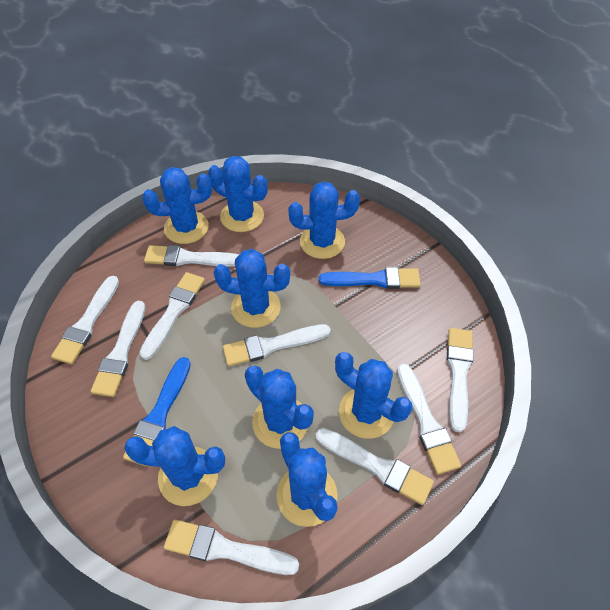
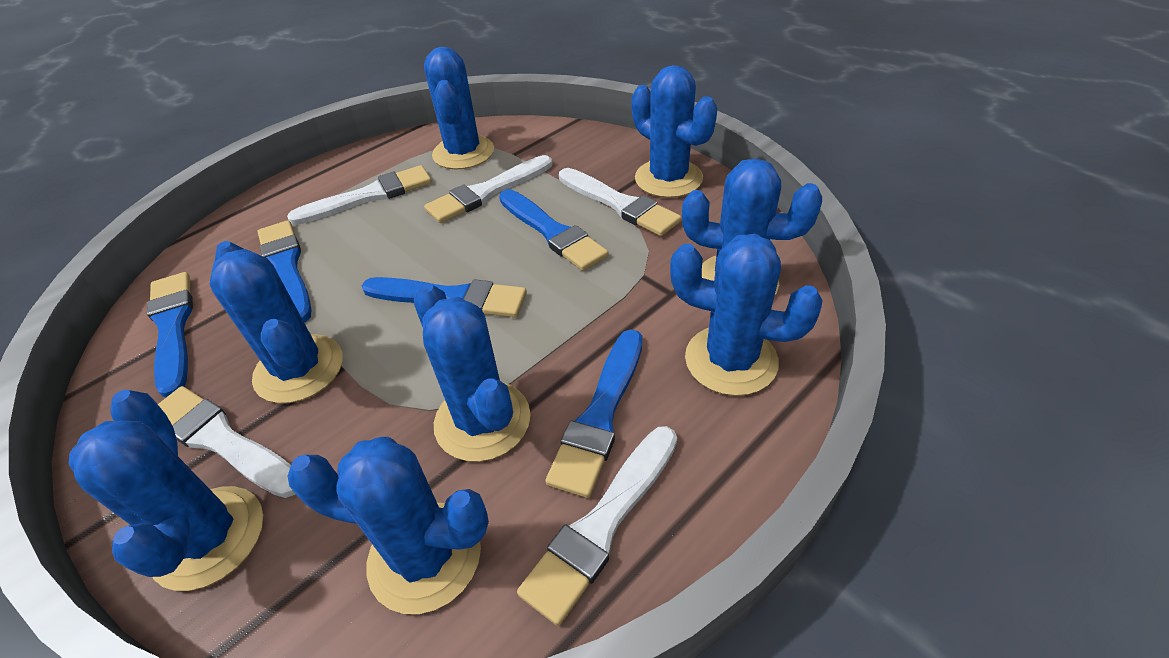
blue brush: 2 -> 5
white brush: 9 -> 5

